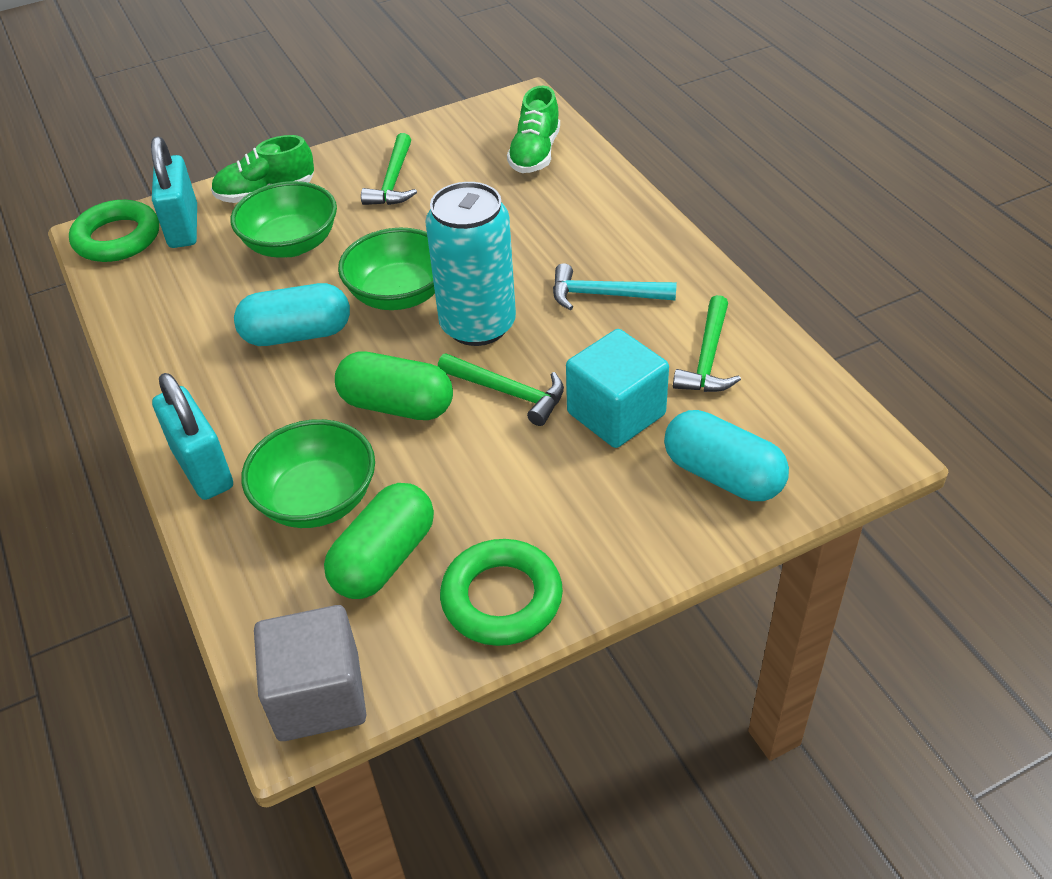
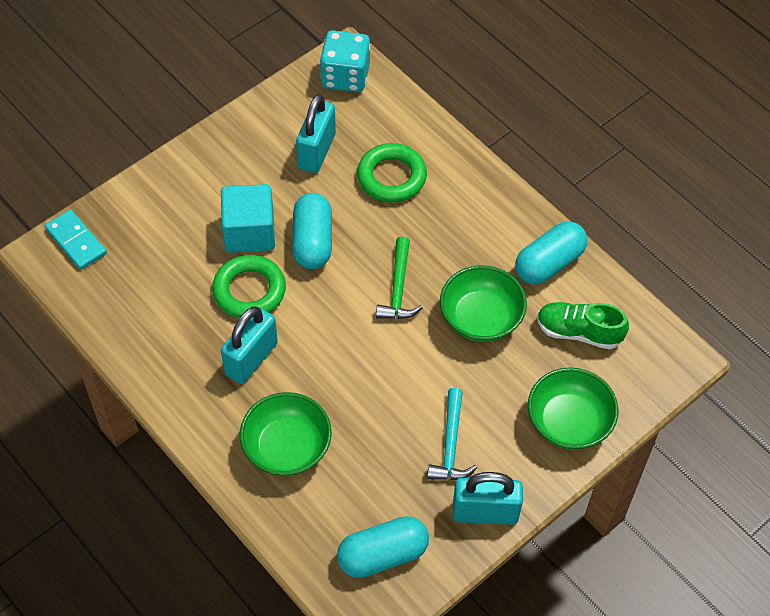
green capsule: 2 -> 0
green hammer: 3 -> 1
green shoe: 2 -> 1
grey cube: 1 -> 0
turquoise can: 1 -> 0
turquoise capsule: 2 -> 3
turquoise dice: 0 -> 1
turquoise domino: 0 -> 1
turquoise padlock: 2 -> 3

